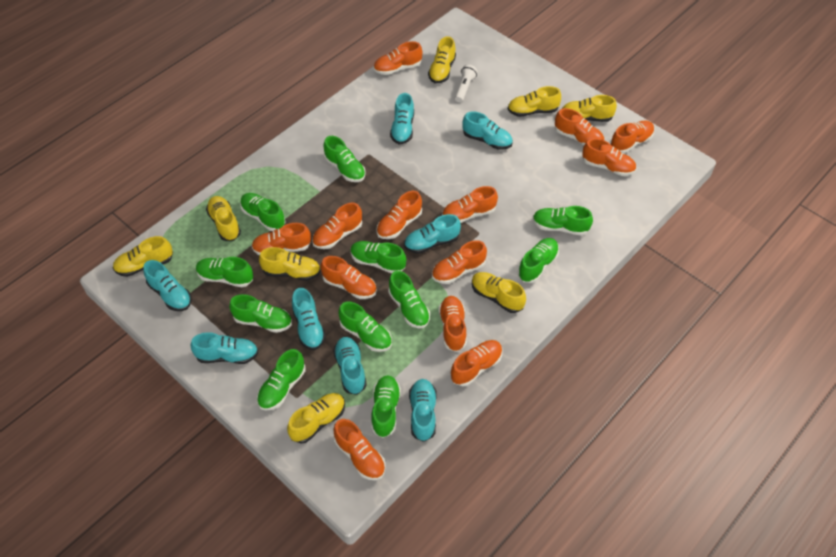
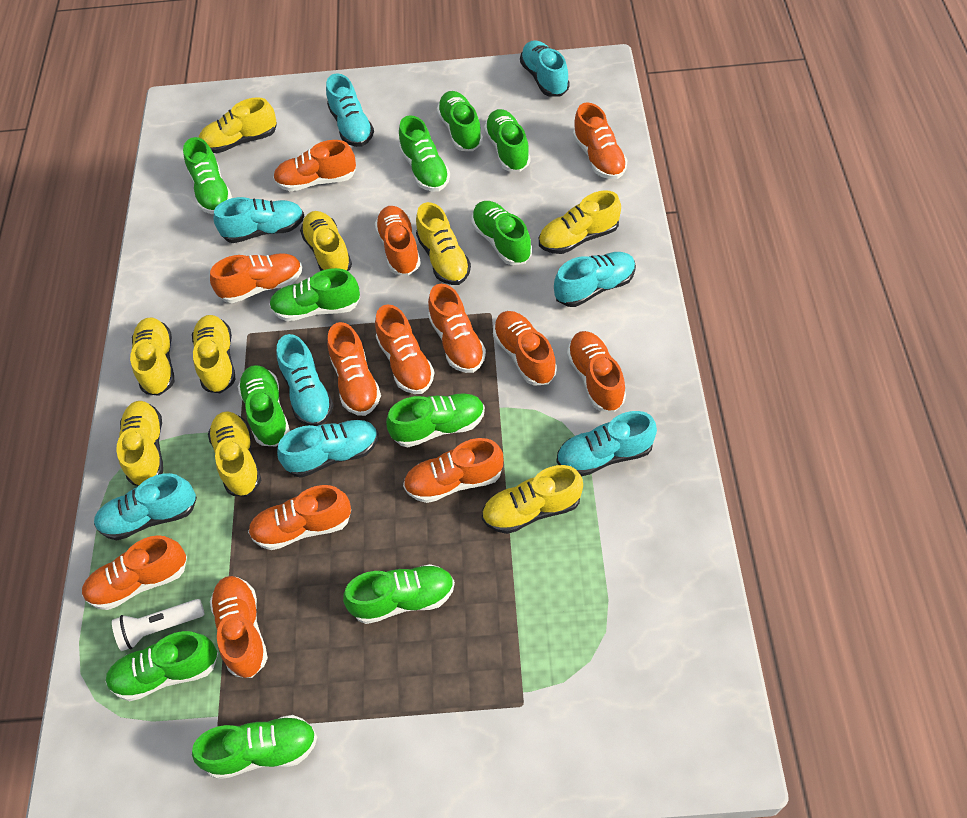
yellow shoe: 8 -> 9

